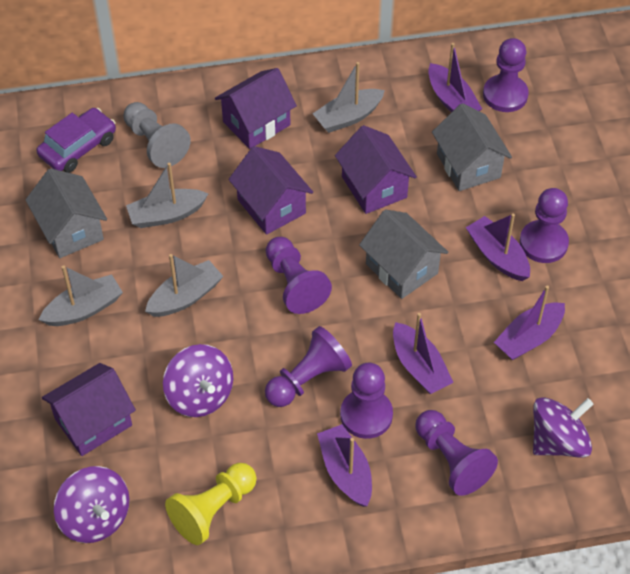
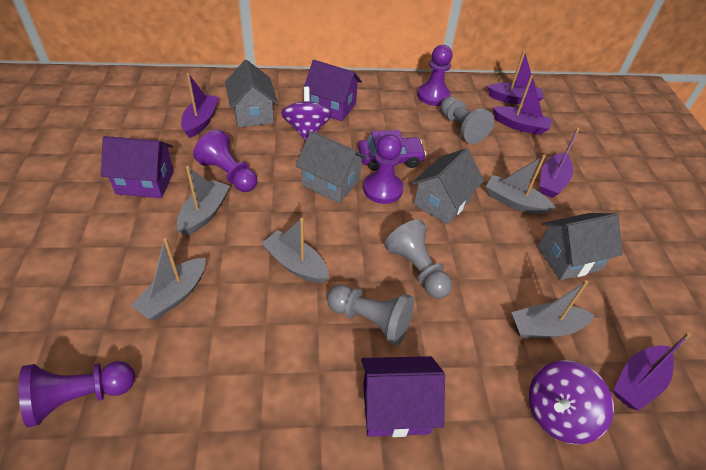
grey boat: 4 -> 5
grey house: 3 -> 4
grey pawn: 1 -> 3
purple house: 4 -> 3
purple pawn: 6 -> 4
purple spinning top: 3 -> 2
yellow pawn: 1 -> 0

